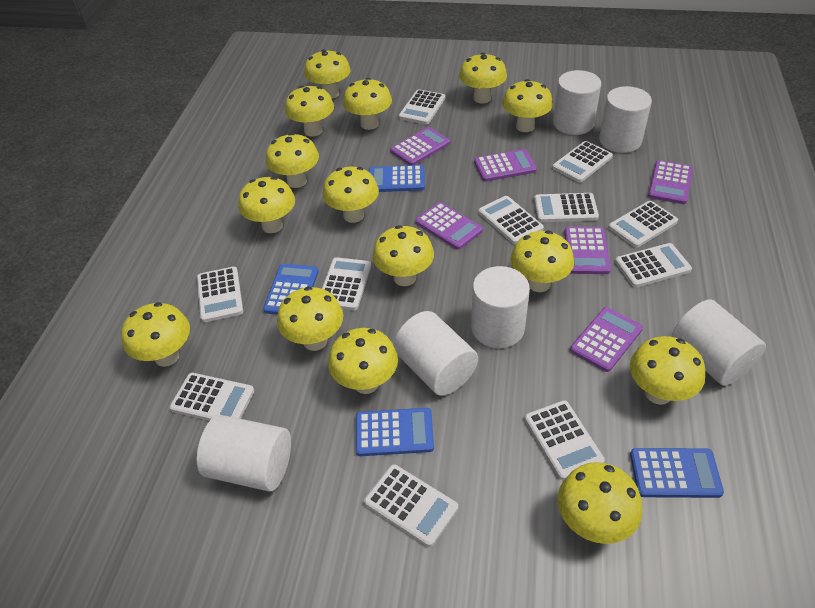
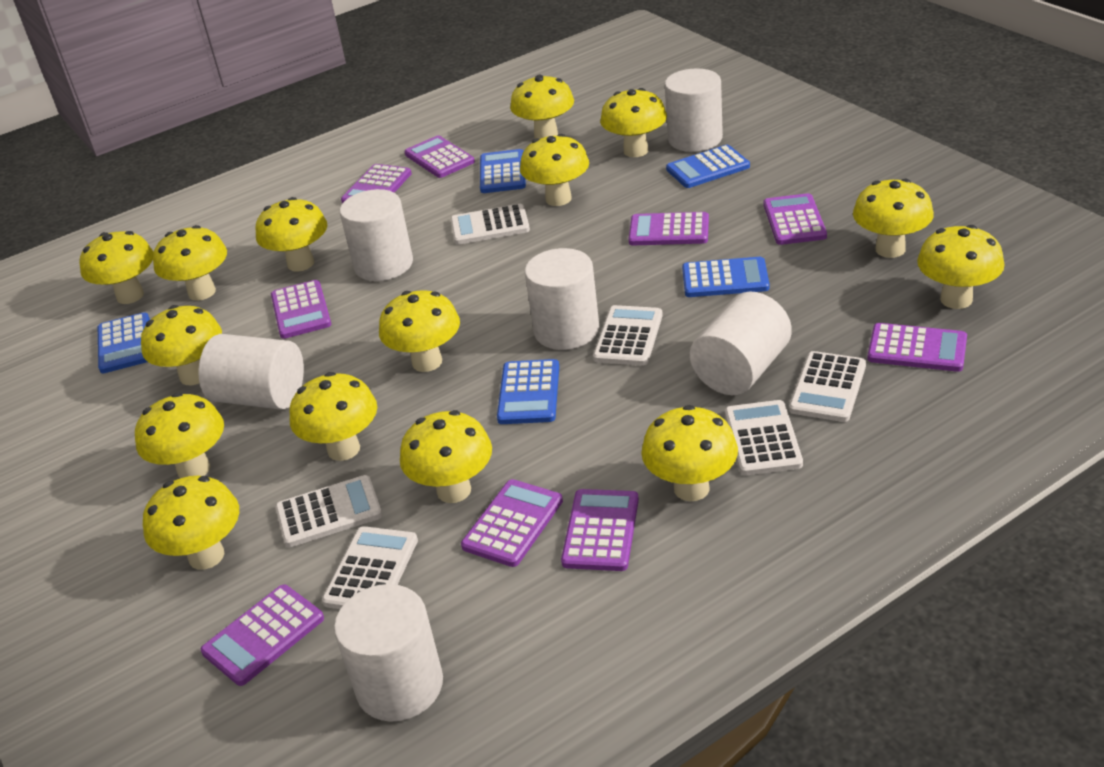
blue calculator: 4 -> 5
purple calculator: 6 -> 9
white calculator: 11 -> 6

